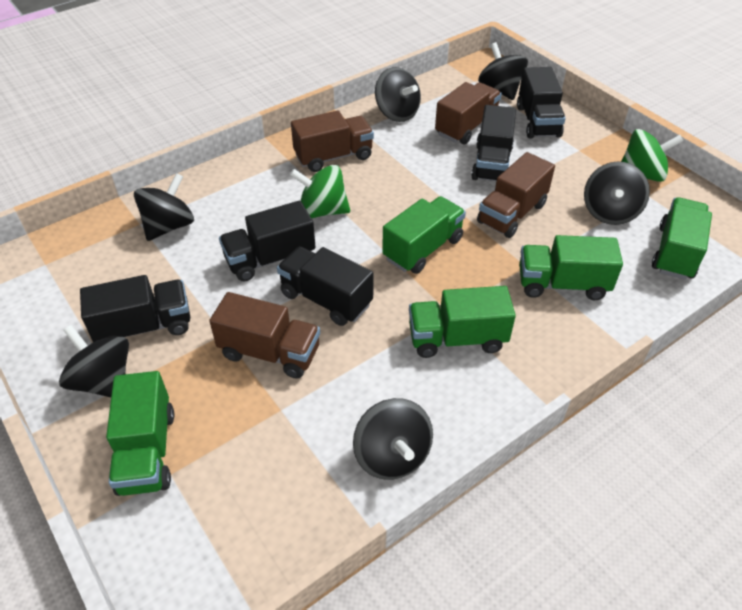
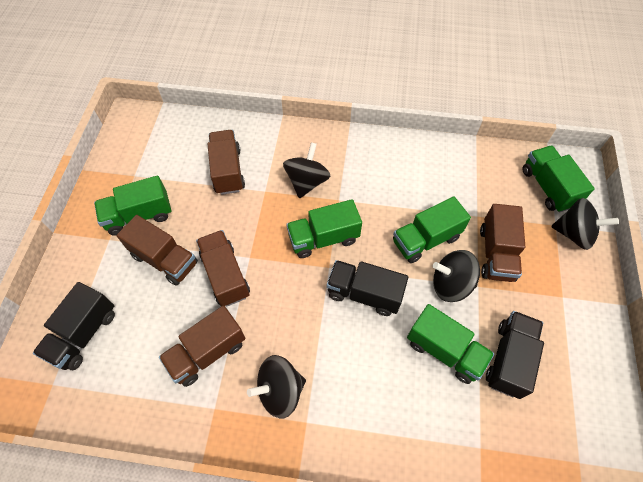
black spinning top: 6 -> 4
black truck: 5 -> 3
brown truck: 4 -> 5
green spinning top: 2 -> 0

